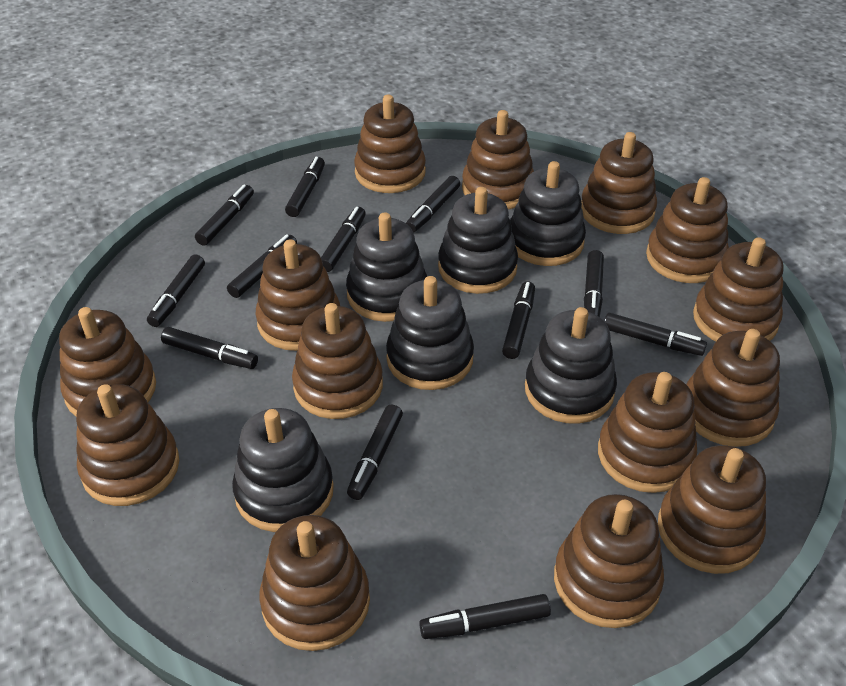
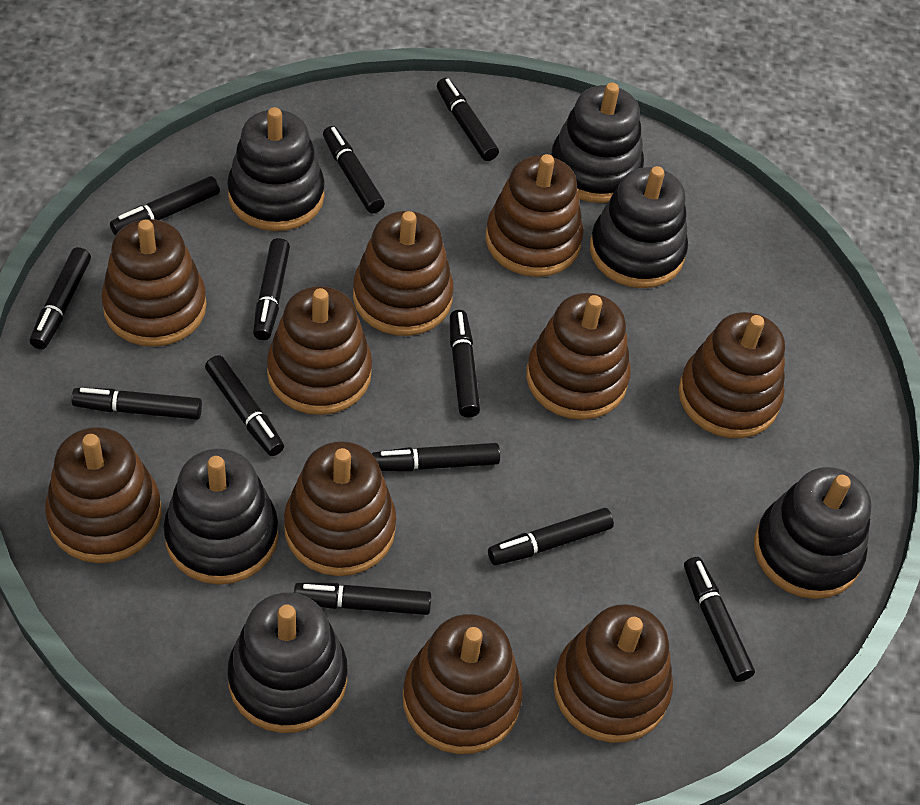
brown stacking toy: 14 -> 10

